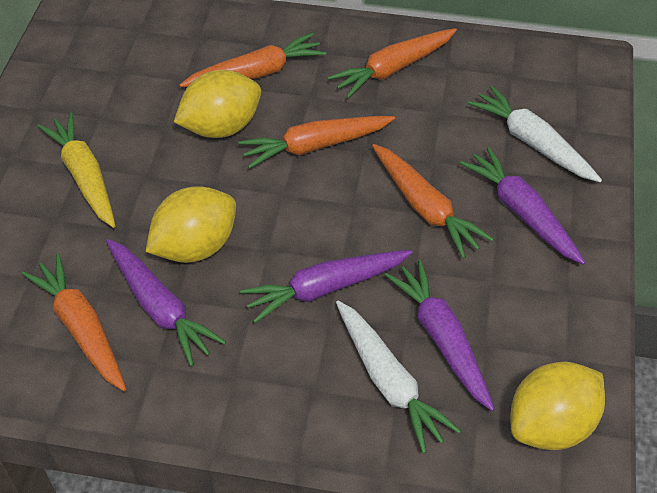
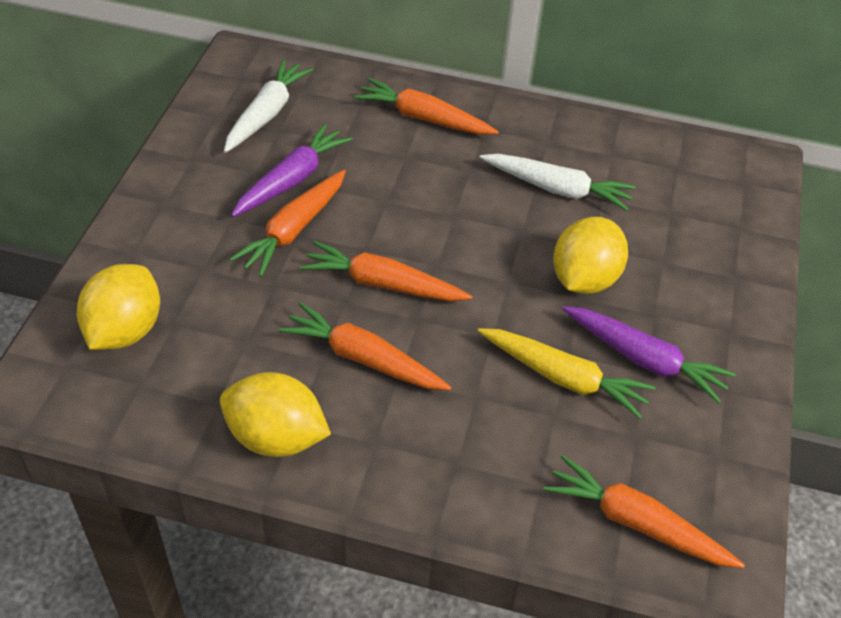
purple carrot: 4 -> 2

